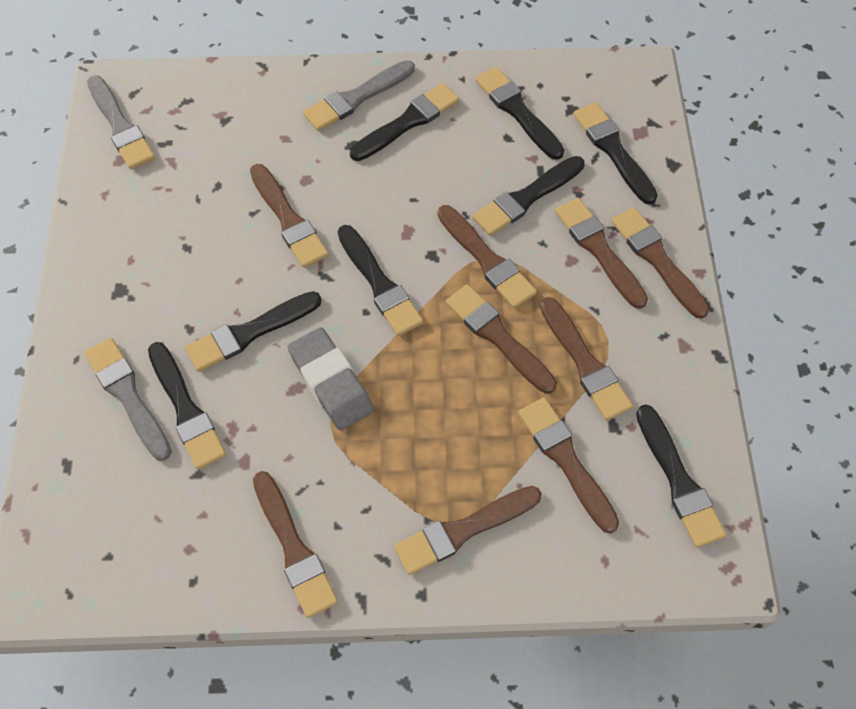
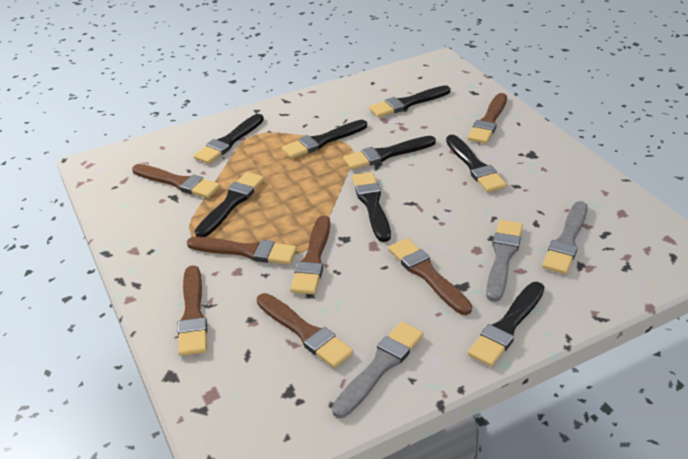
brown brush: 9 -> 7
grey eraser: 1 -> 0

